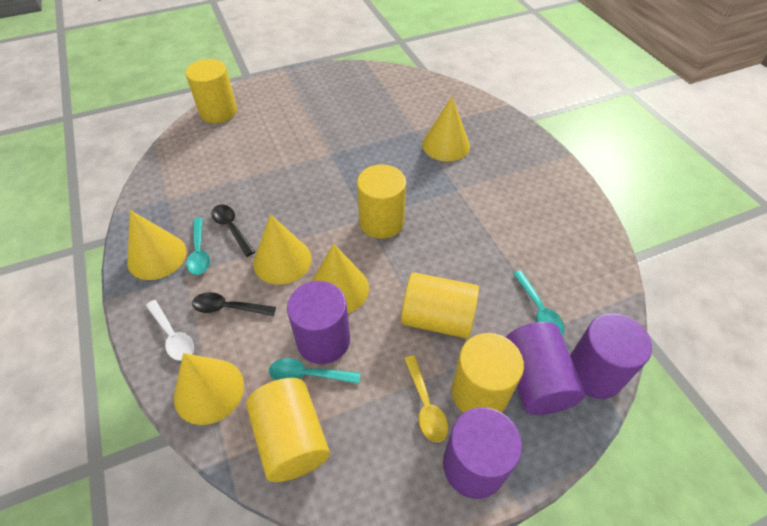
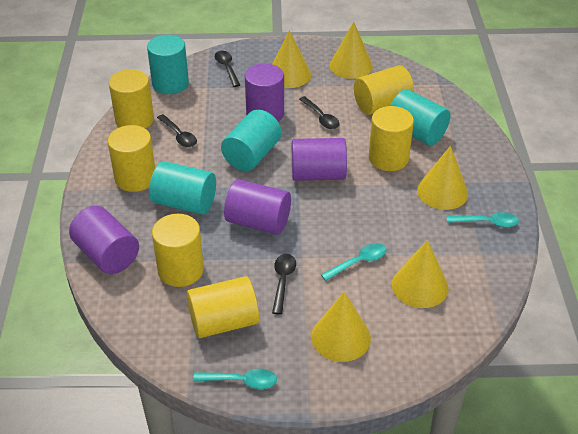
black spoon: 2 -> 4
turquoise cylinder: 0 -> 4
white spoon: 1 -> 0
yellow cylinder: 5 -> 6
yellow spoon: 1 -> 0

